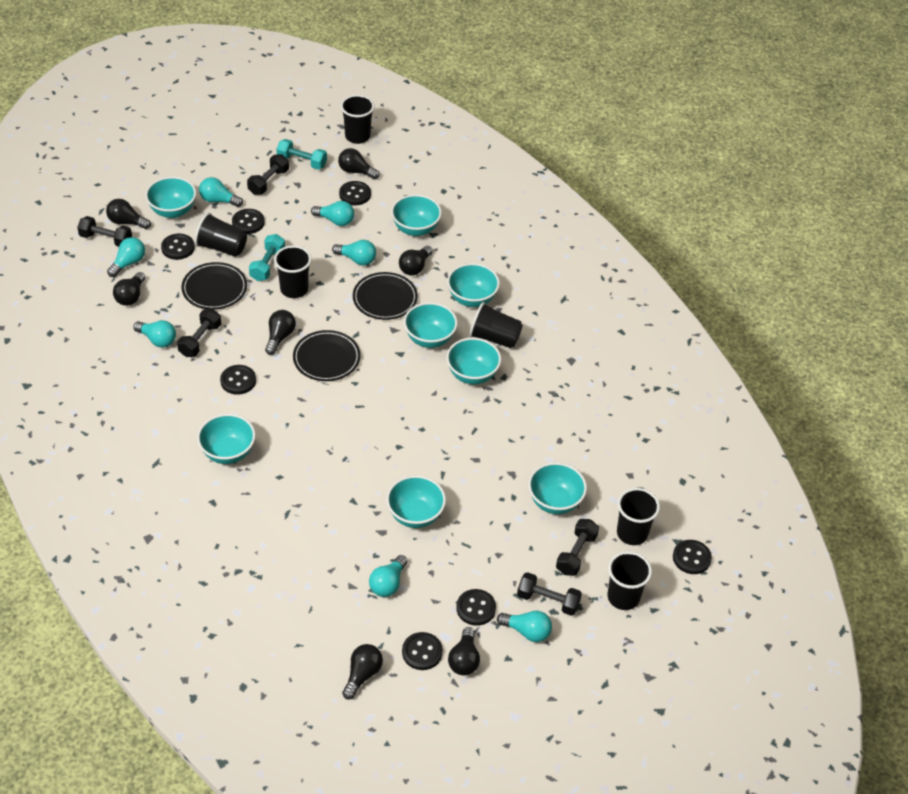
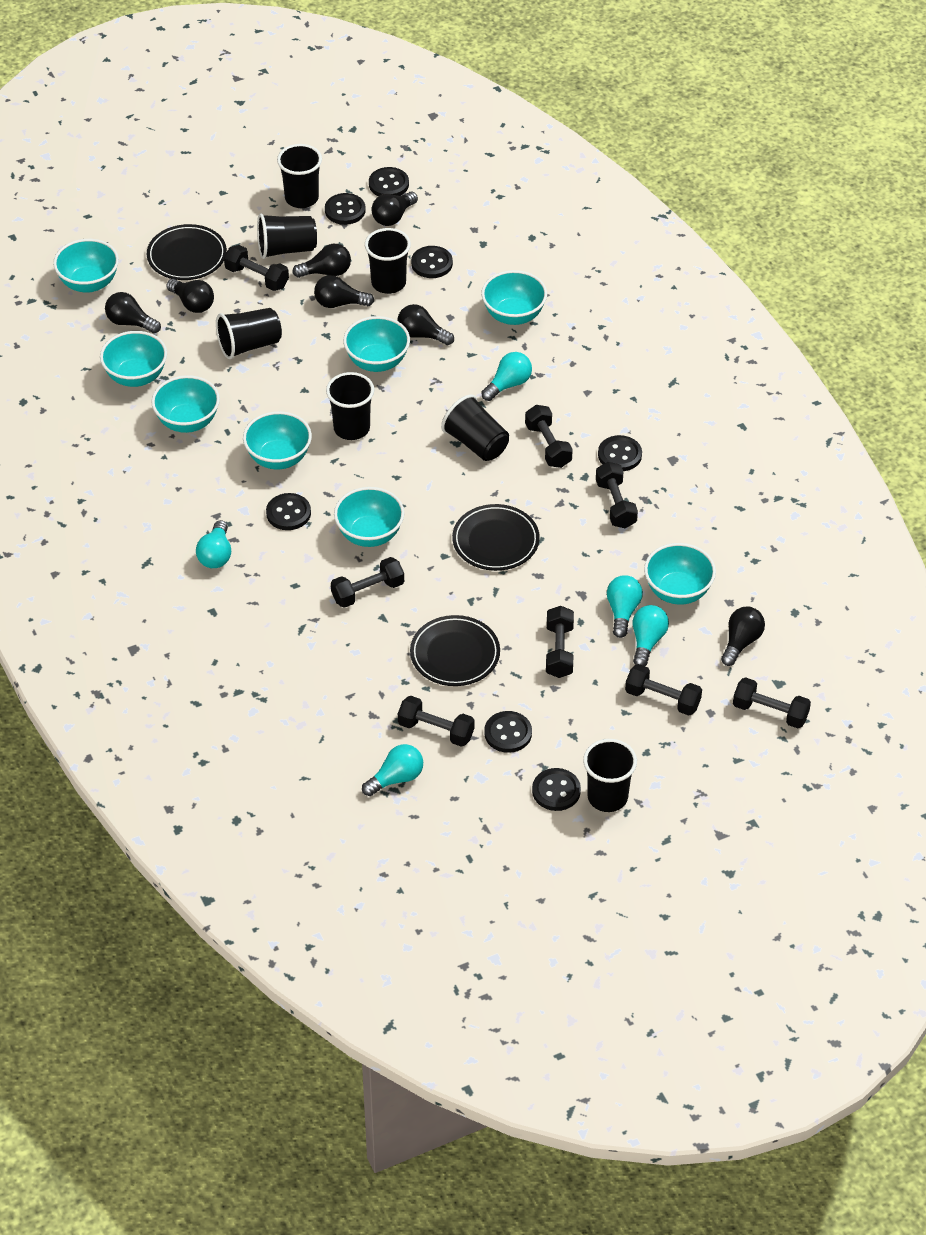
black cup: 6 -> 7
black dumbbell: 5 -> 8
turquoise dumbbell: 2 -> 0
turquoise light bulb: 7 -> 5

